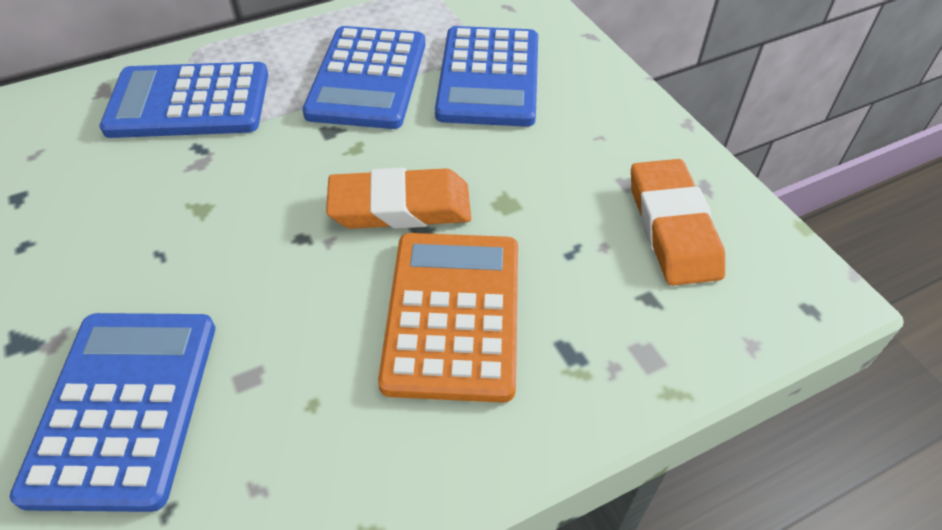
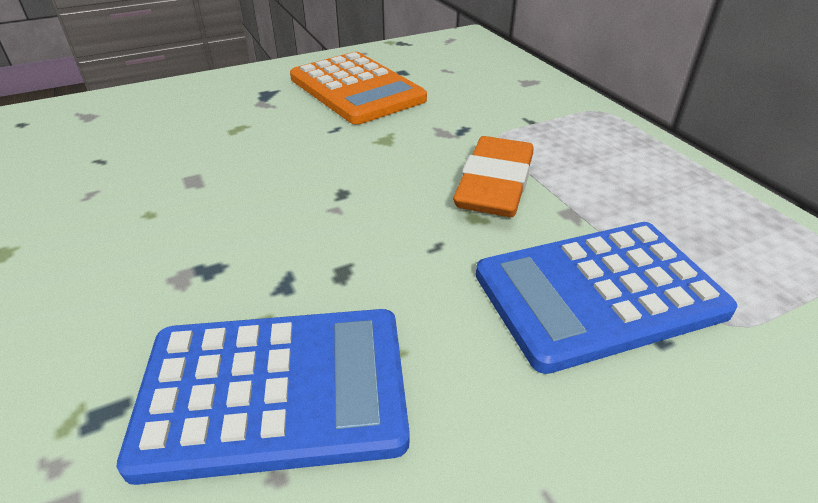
blue calculator: 4 -> 2
orange eraser: 2 -> 1

